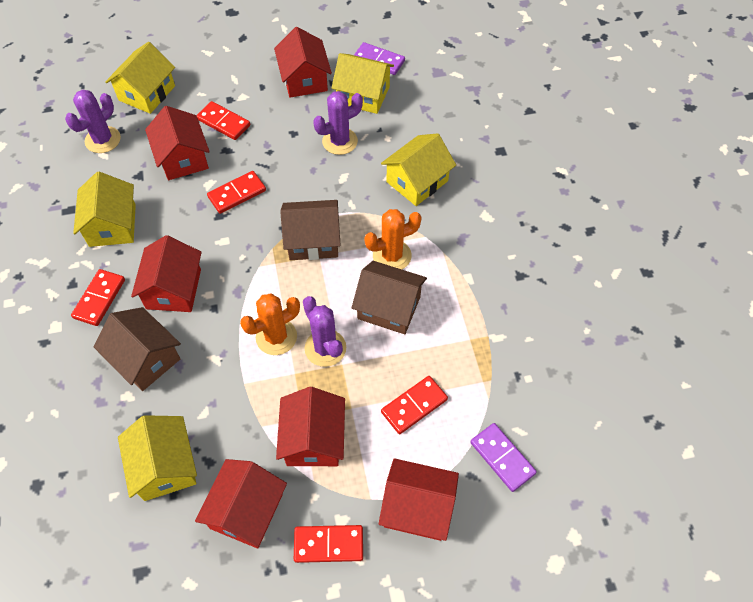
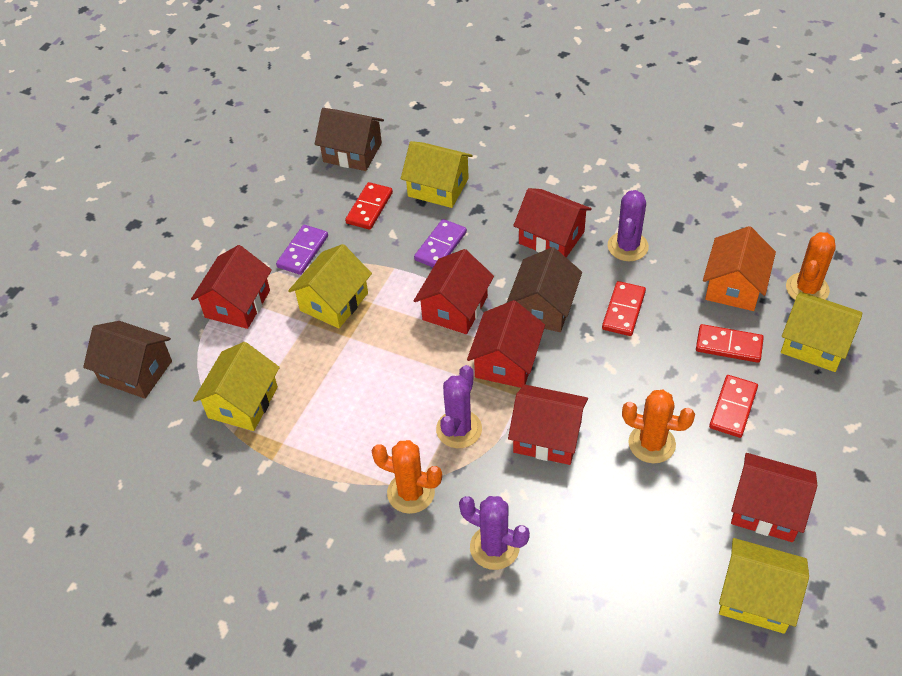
orange cactus: 2 -> 3
orange house: 0 -> 1
red domino: 5 -> 4

